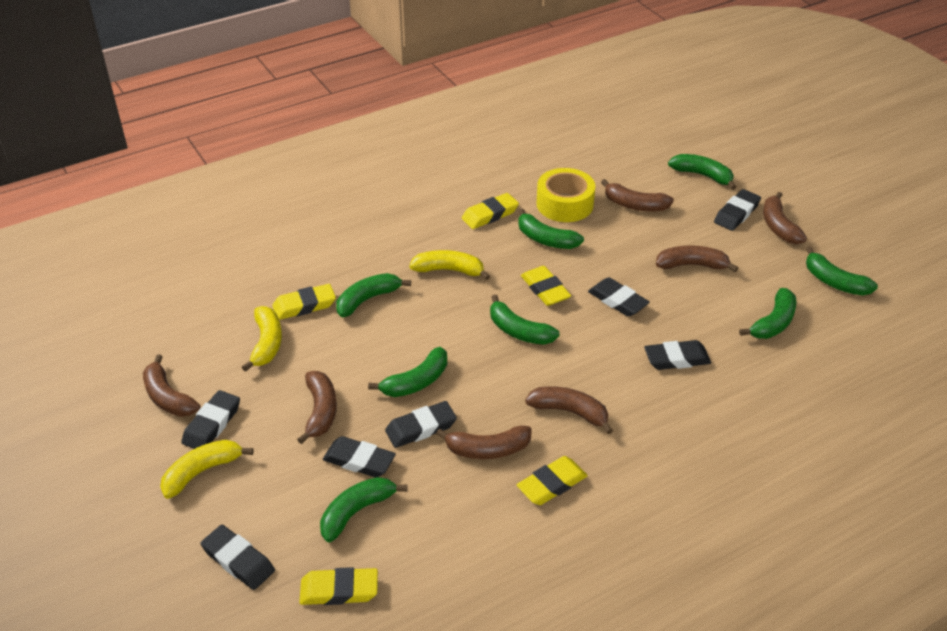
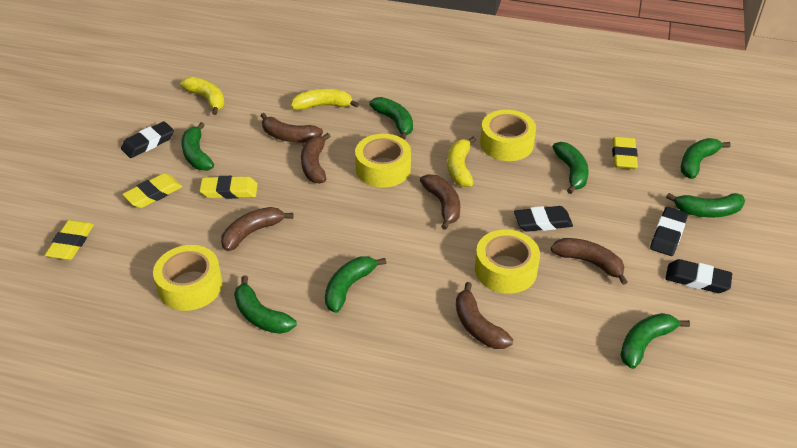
black eraser: 7 -> 4
brown banana: 7 -> 6
yellow eraser: 5 -> 4
yellow tape: 1 -> 4

